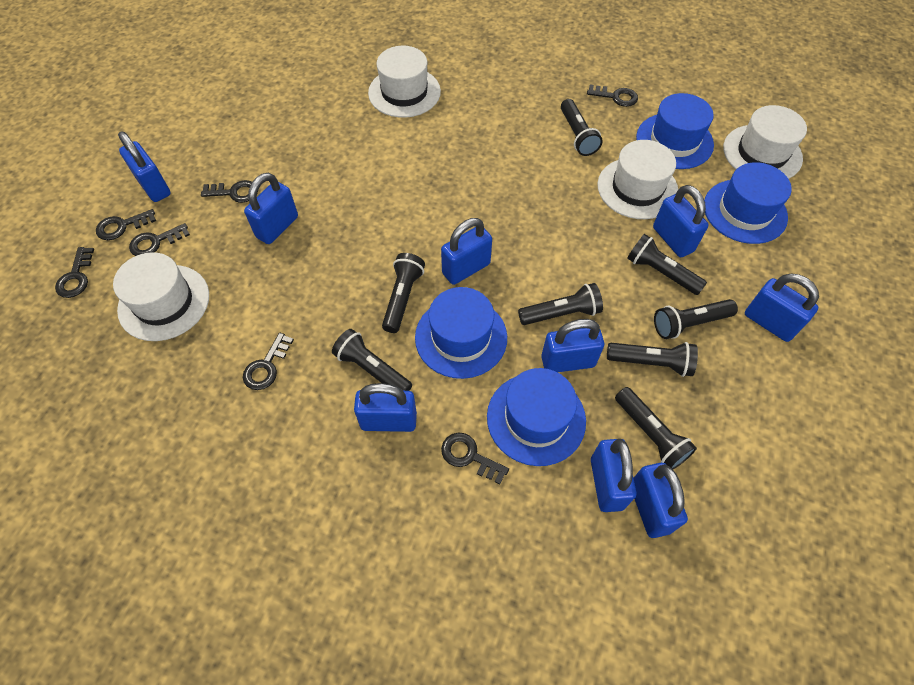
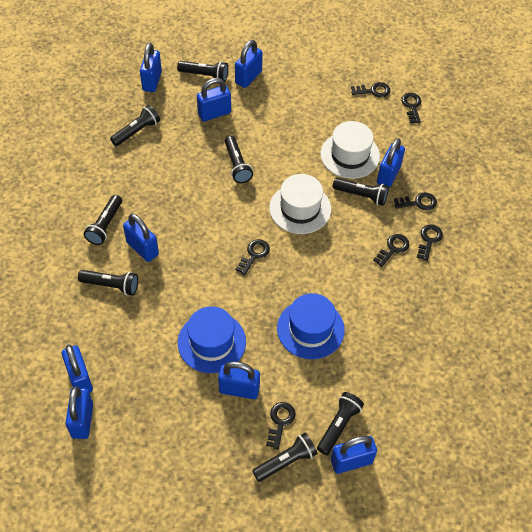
blue hat: 4 -> 2
white hat: 4 -> 2

